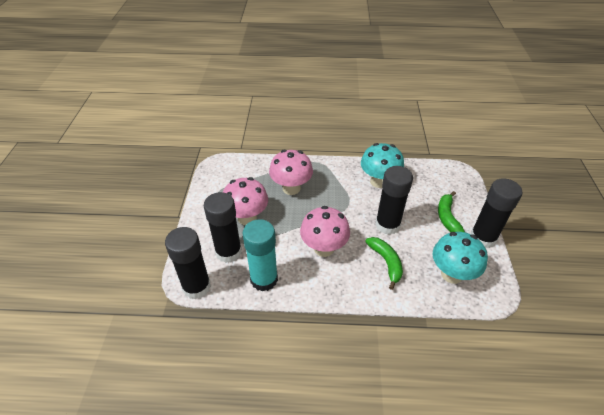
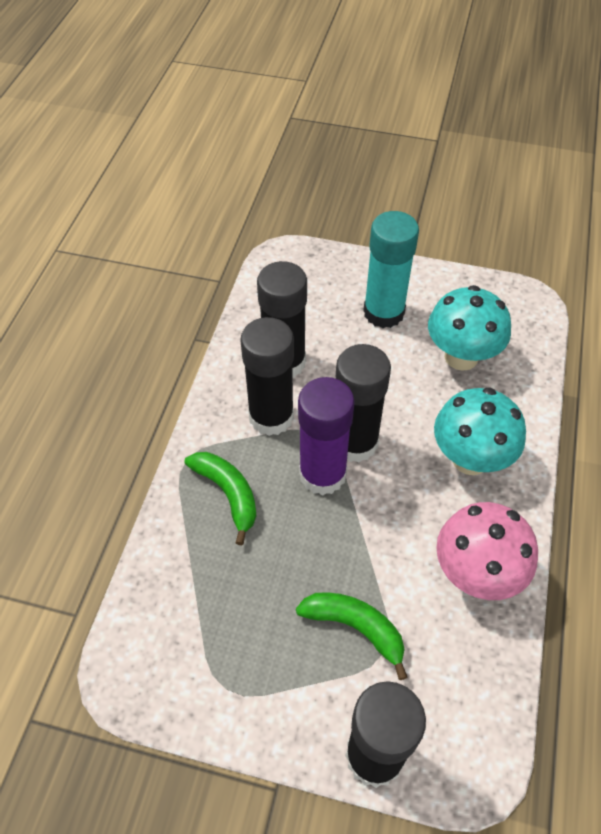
pink mushroom: 3 -> 1
purple glue stick: 0 -> 1

